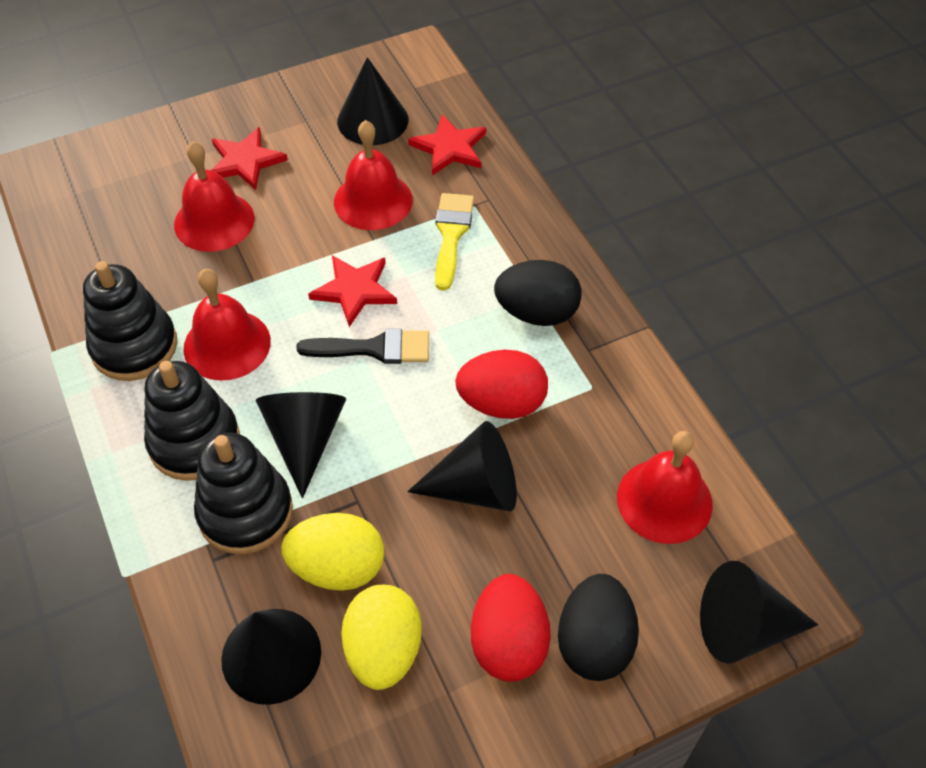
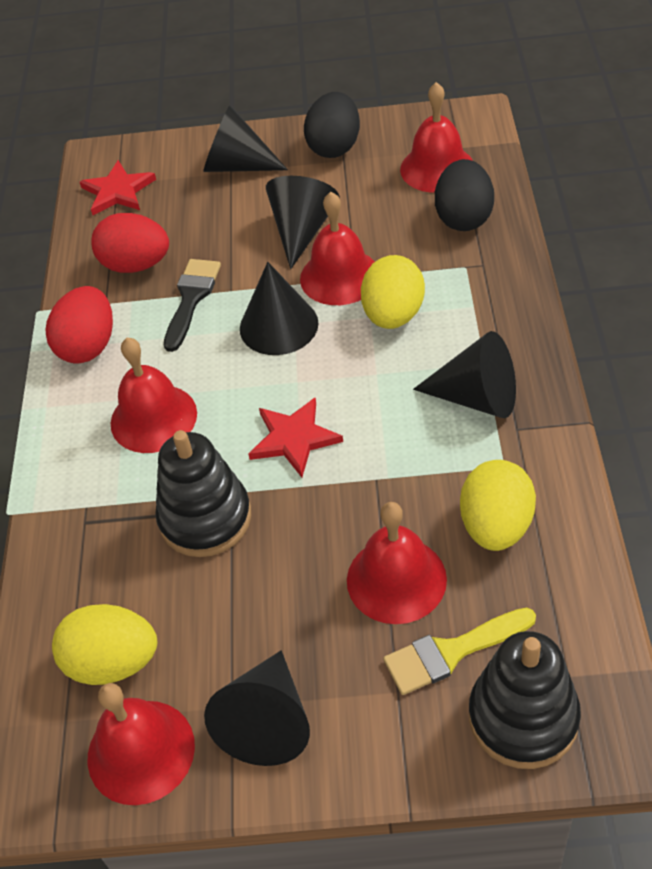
black stacking toy: 3 -> 2
red bell: 4 -> 5
red star: 3 -> 2
yellow egg: 2 -> 3

